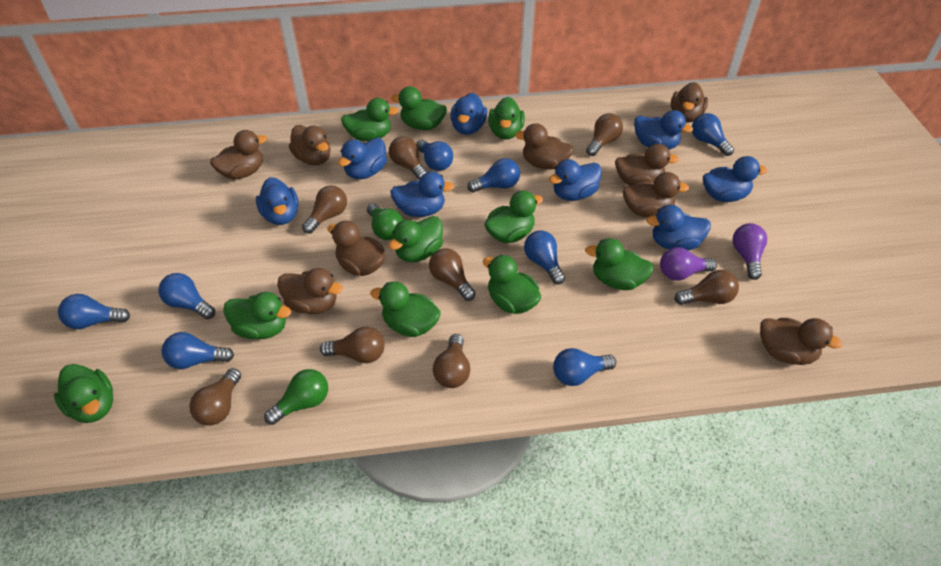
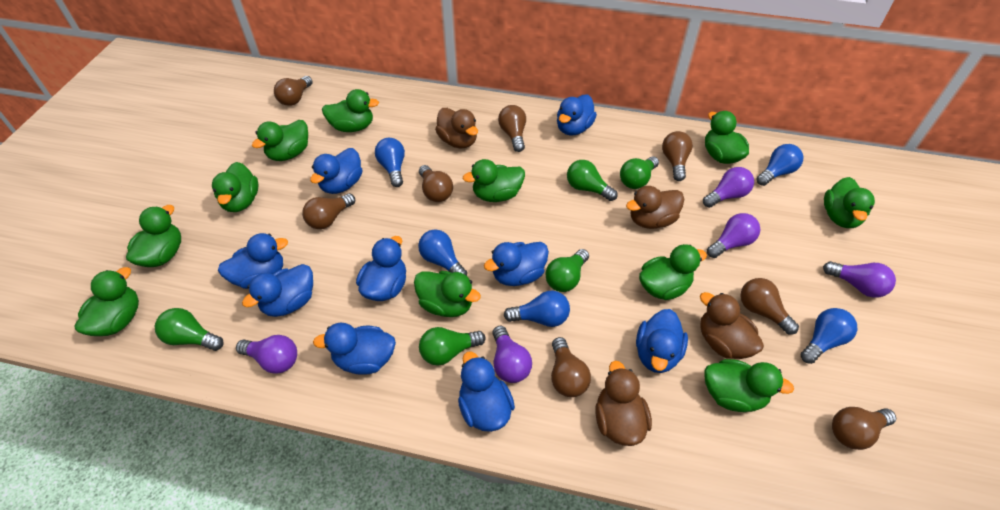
blue duck: 8 -> 9
blue light bulb: 8 -> 5
brown duck: 9 -> 4
green duck: 10 -> 11
green light bulb: 2 -> 5
purple light bulb: 2 -> 5

